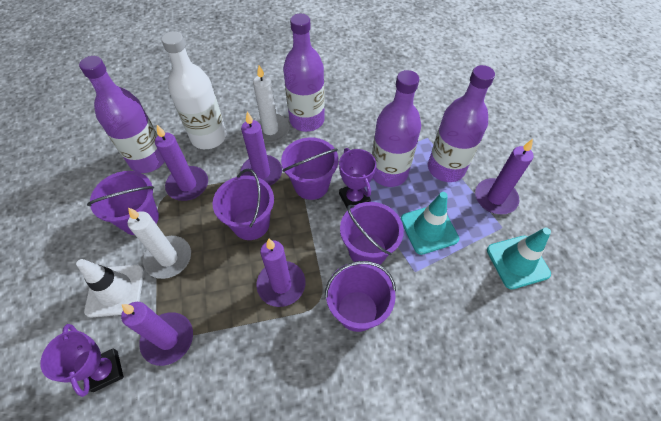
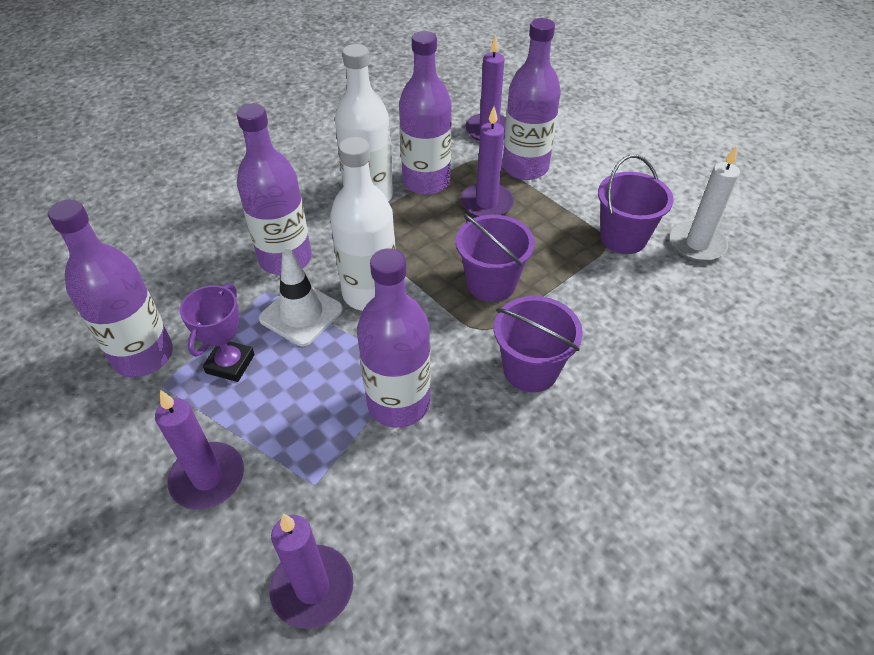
purple bottle: 4 -> 5
purple bucket: 5 -> 3
purple candle: 5 -> 4
purple trophy: 2 -> 1
turquoise traffic cone: 2 -> 0
white bottle: 1 -> 2
white candle: 2 -> 1

